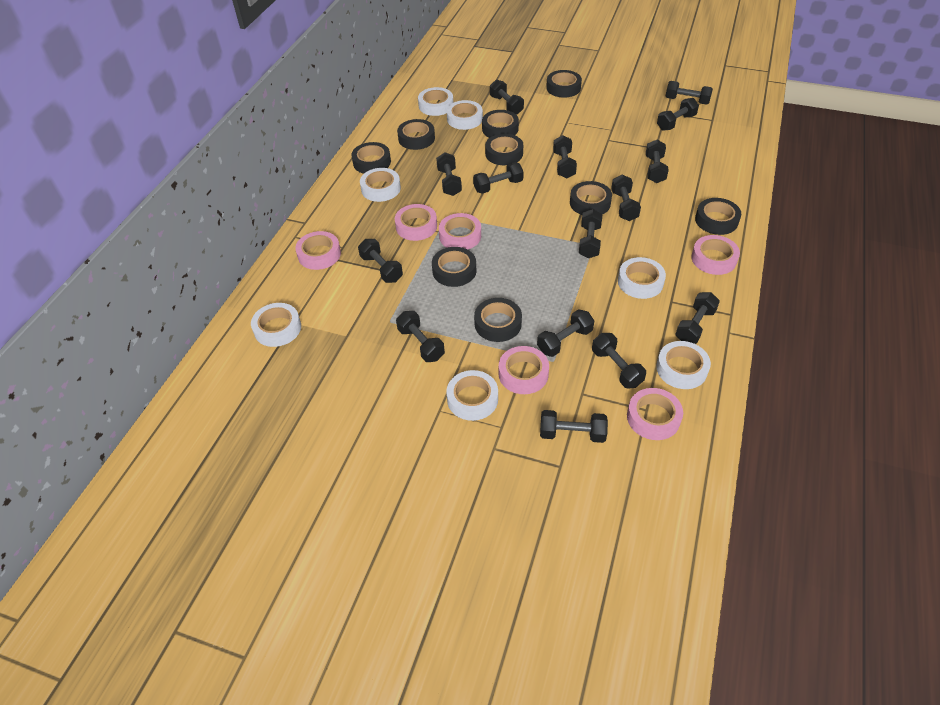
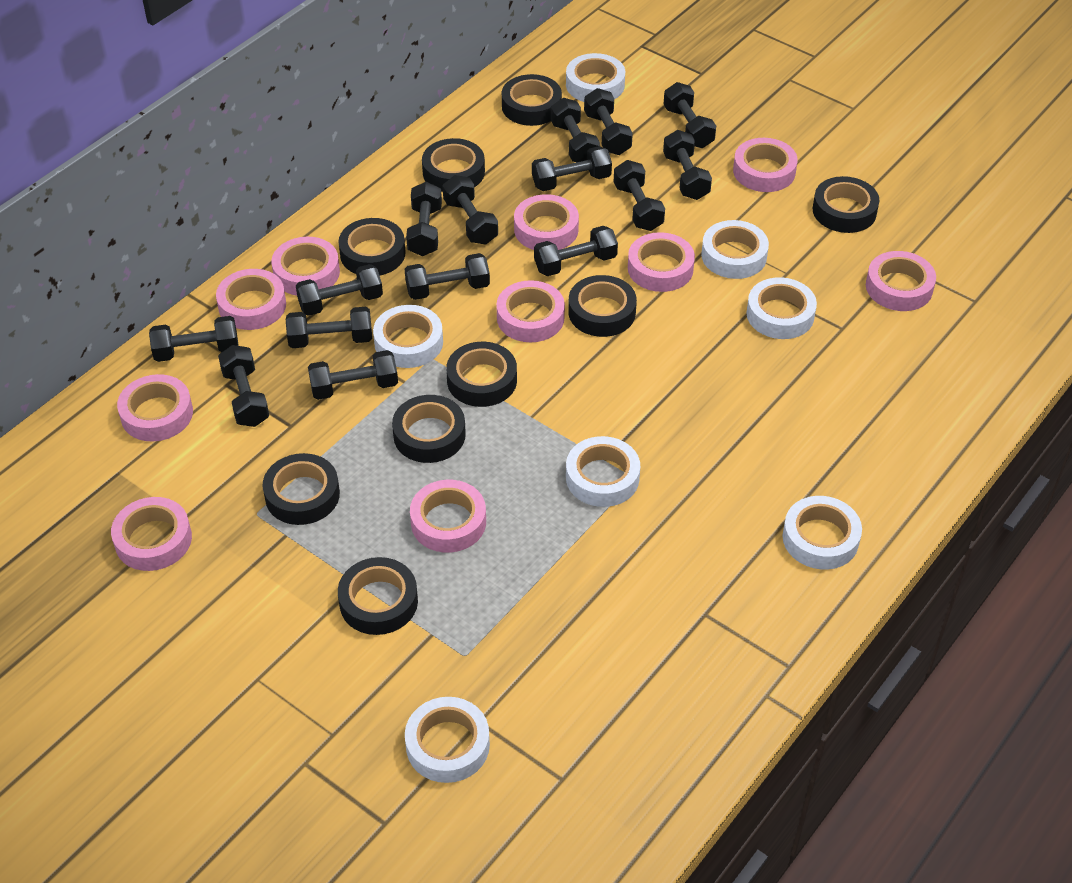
pink tape: 6 -> 10

